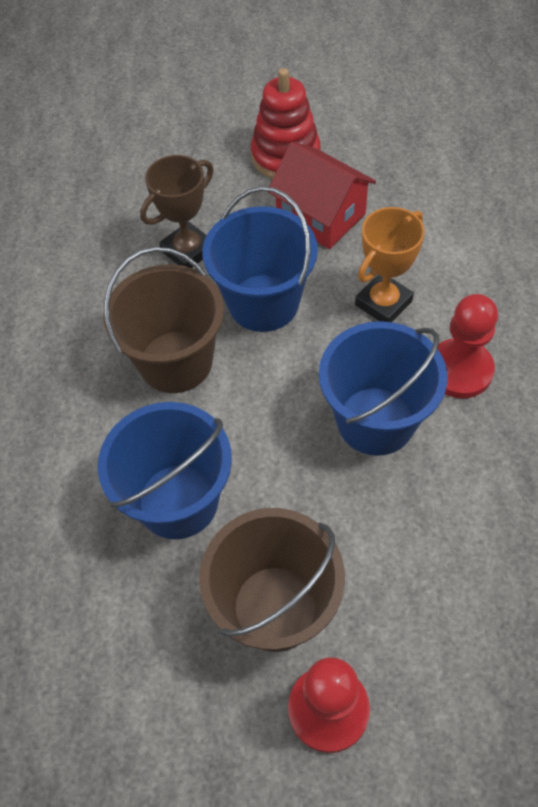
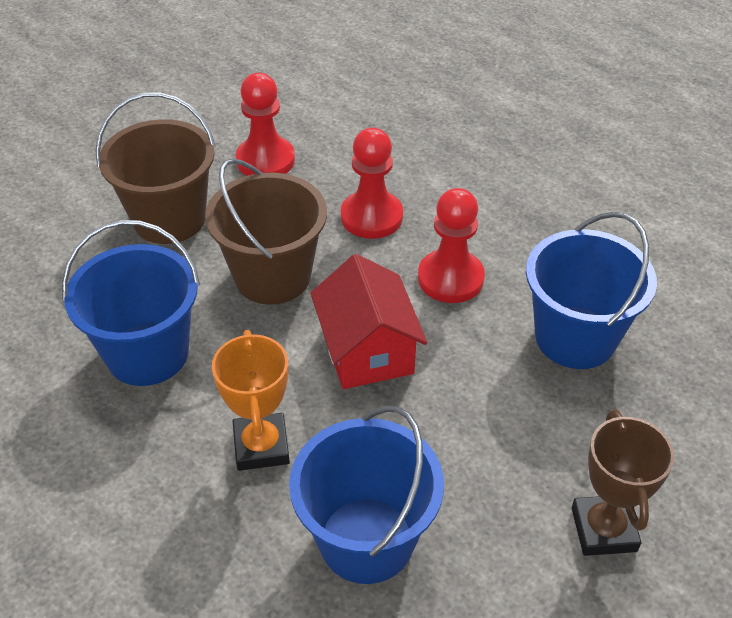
red pawn: 2 -> 3
red stacking toy: 1 -> 0

